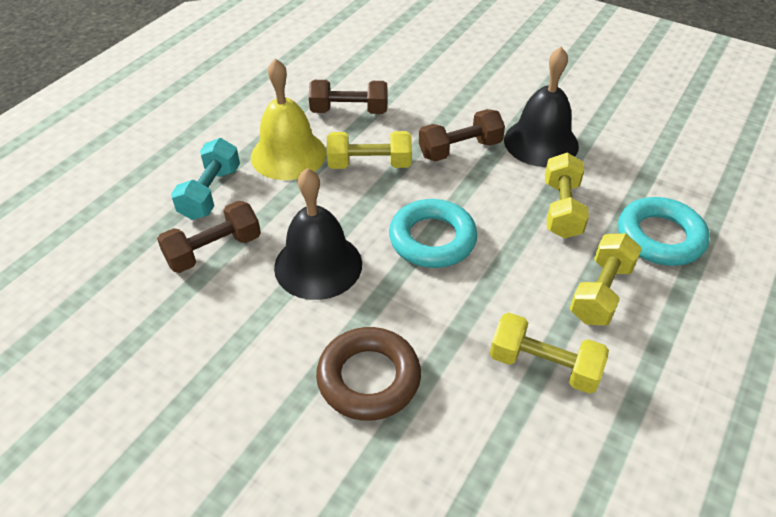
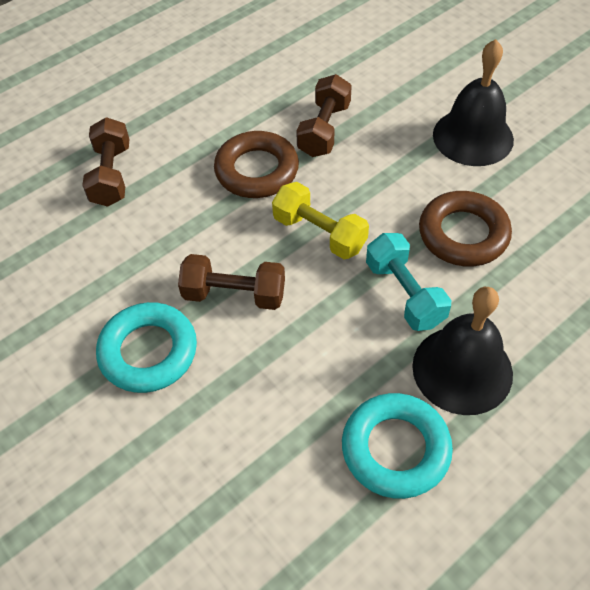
brown ring: 1 -> 2
yellow bell: 1 -> 0
yellow dumbbell: 4 -> 1

